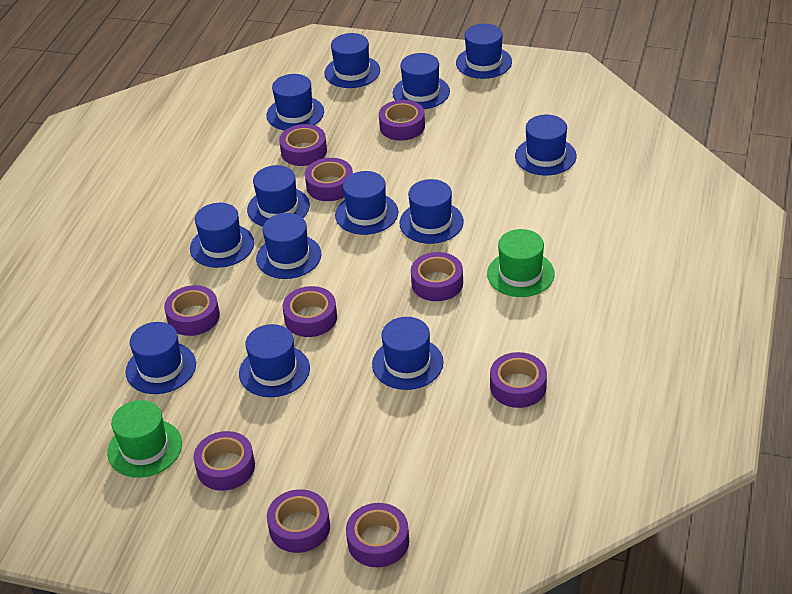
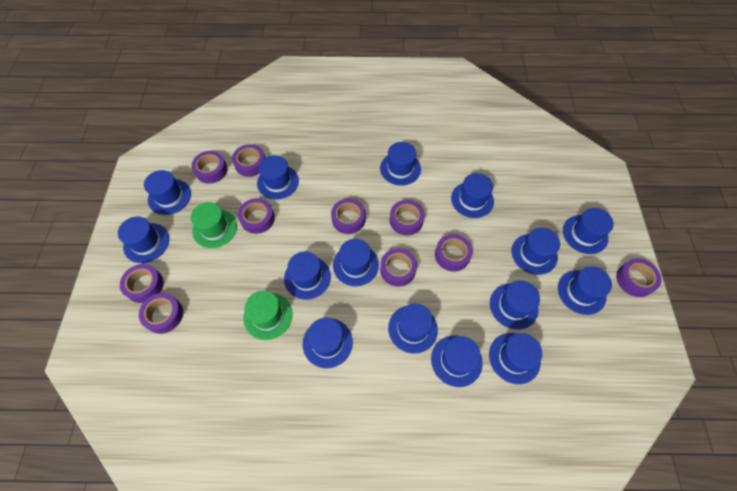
blue hat: 13 -> 15

